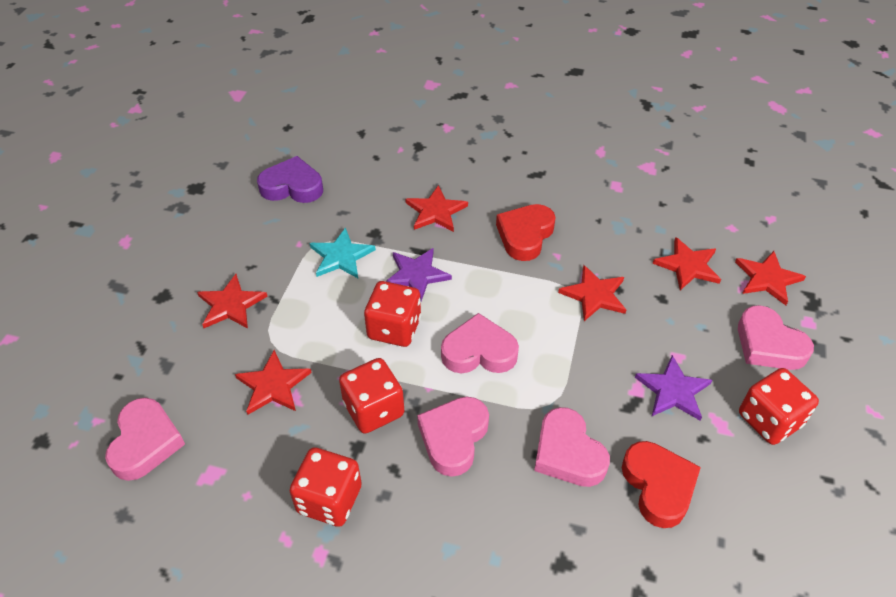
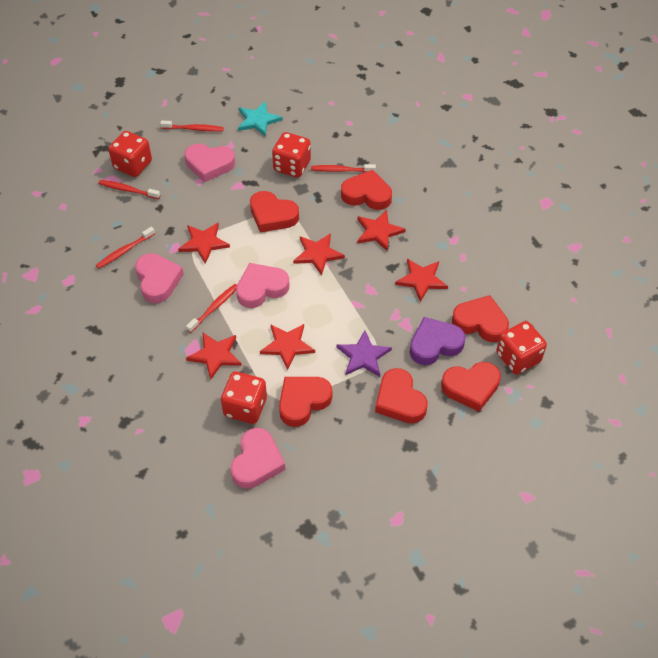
pink heart: 5 -> 4
purple star: 2 -> 1
red heart: 2 -> 6
red toothbrush: 0 -> 5

